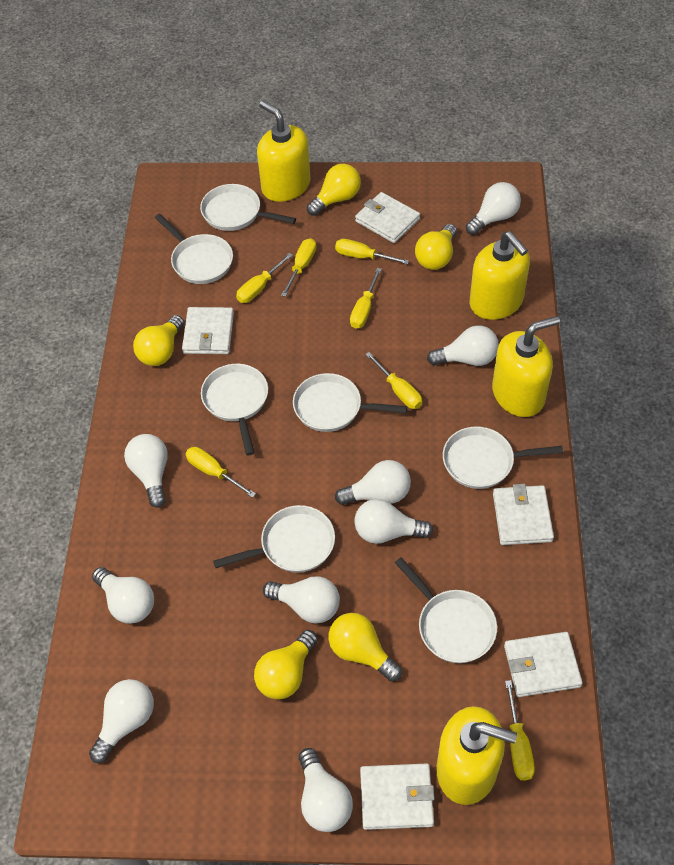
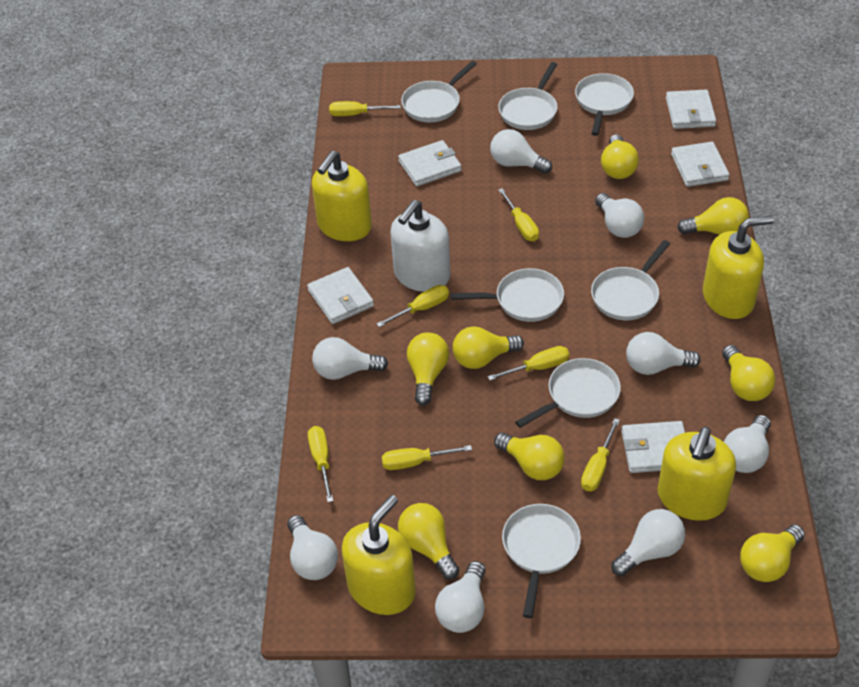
white light bulb: 9 -> 8
white soap dispenser: 0 -> 1
yellow light bulb: 5 -> 8

